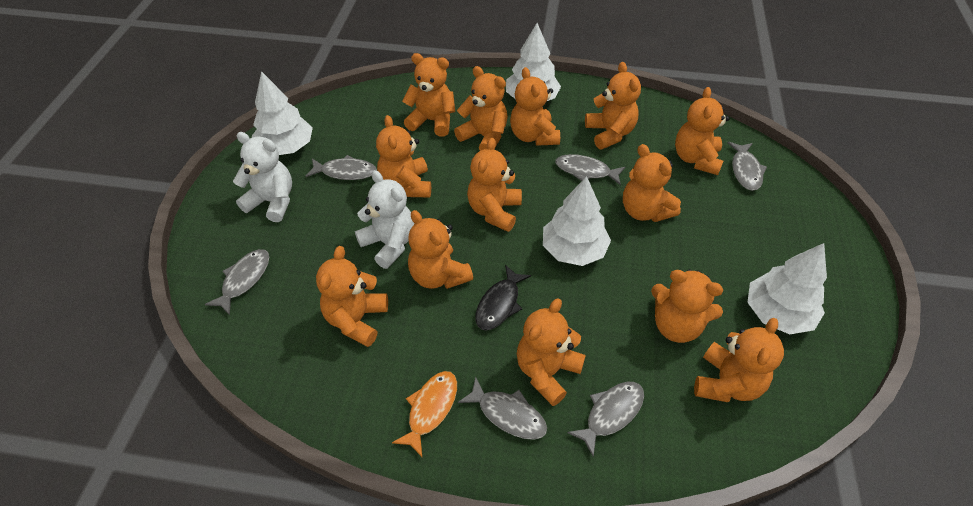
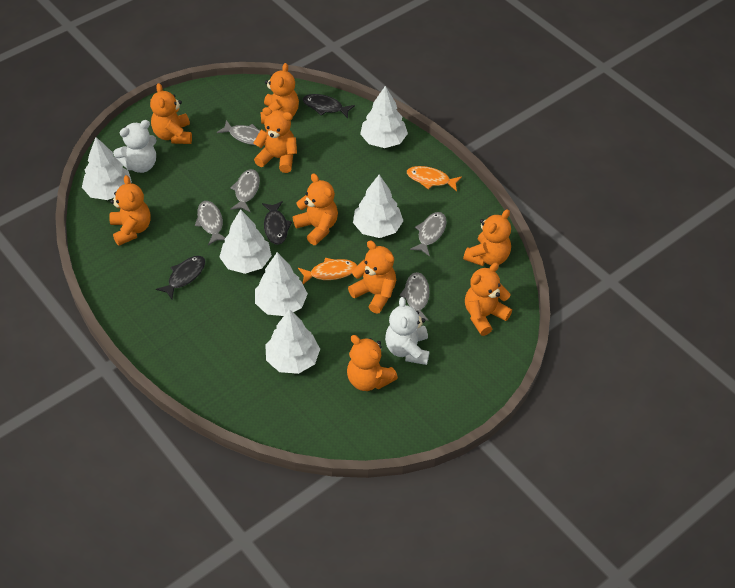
black fish: 1 -> 3
grey fish: 6 -> 5
orange fish: 1 -> 2
orange teddy bear: 13 -> 9
white tree: 4 -> 6

